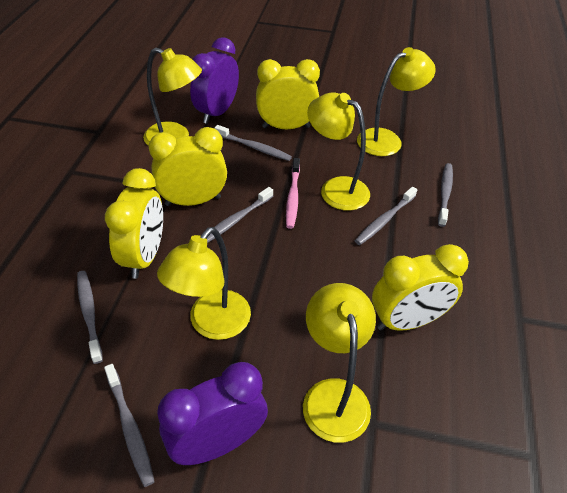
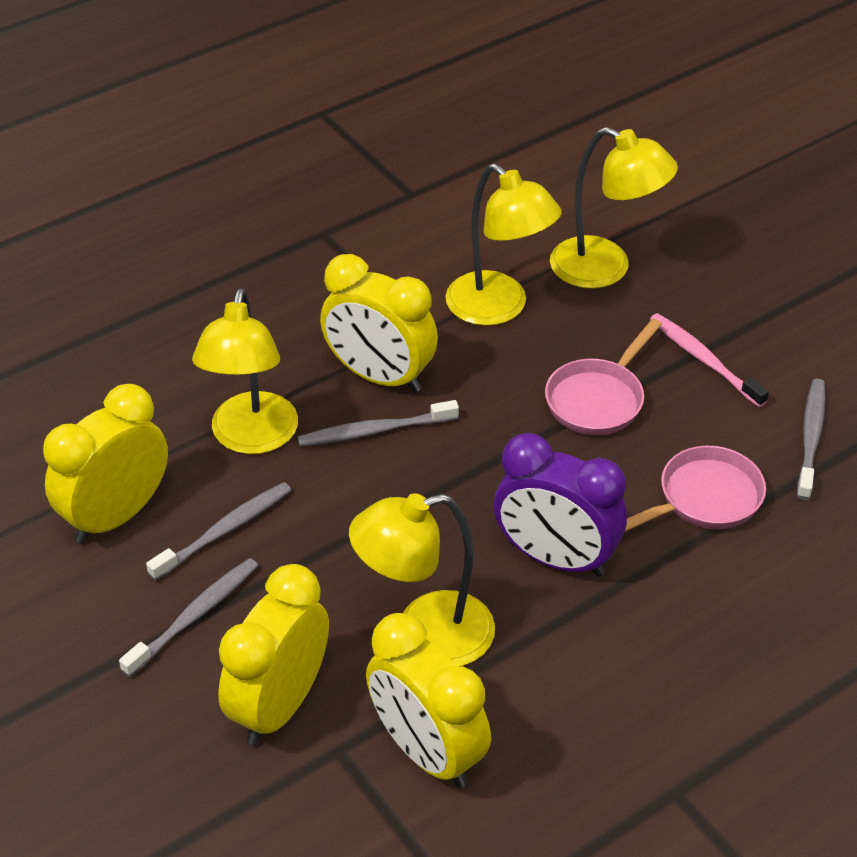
grey toothbrush: 6 -> 4
pink pan: 0 -> 2
purple clock: 2 -> 1
yellow lamp: 5 -> 4

